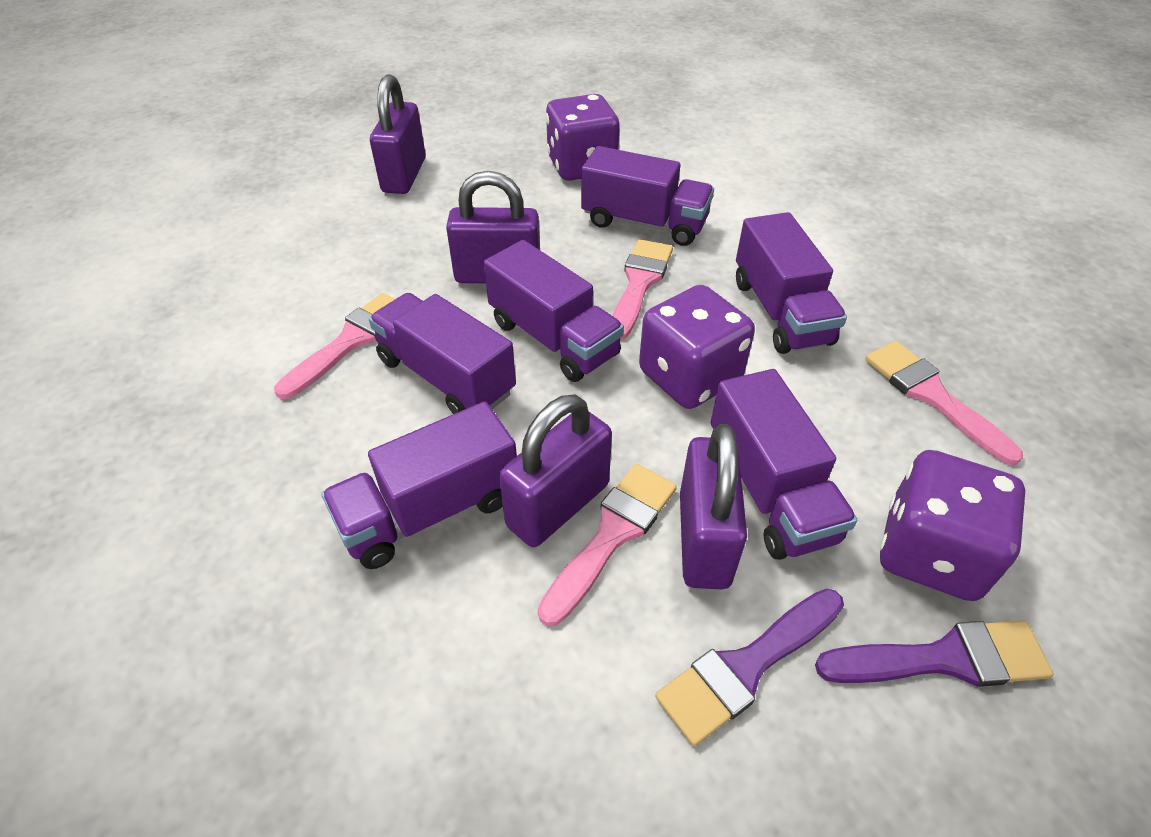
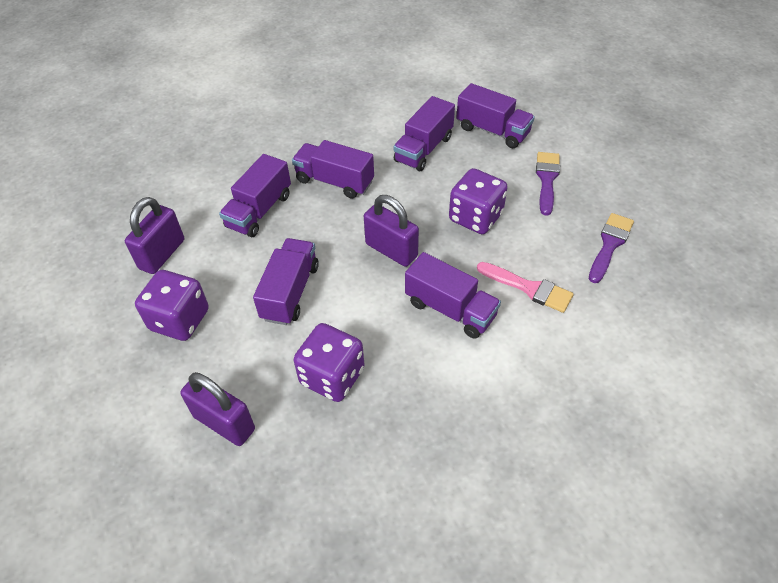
pink brush: 4 -> 1
purple padlock: 4 -> 3

